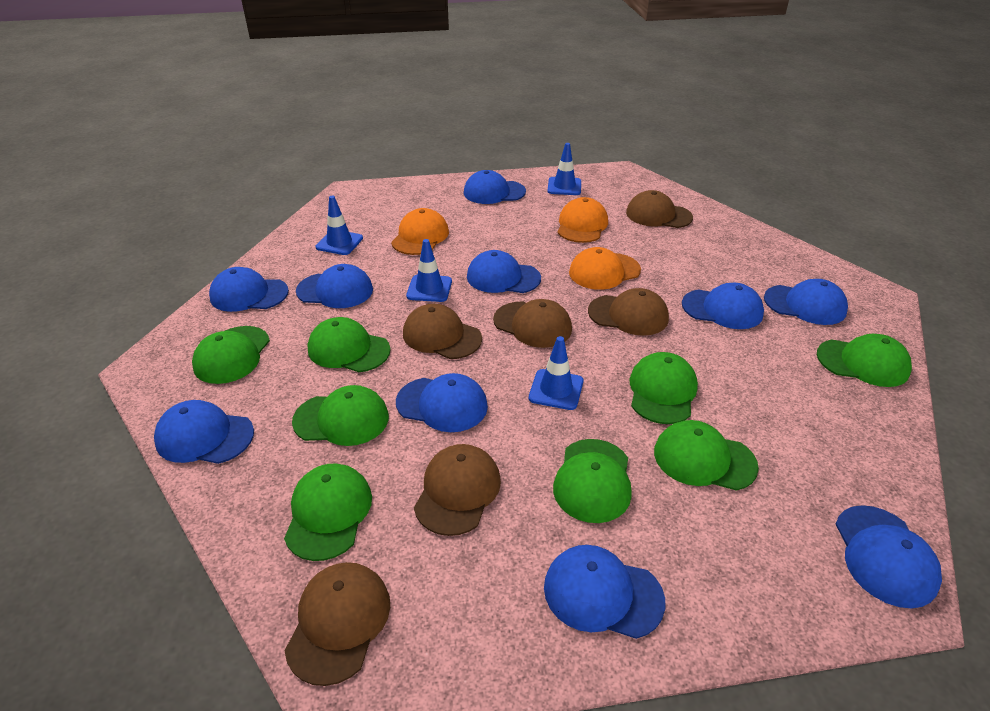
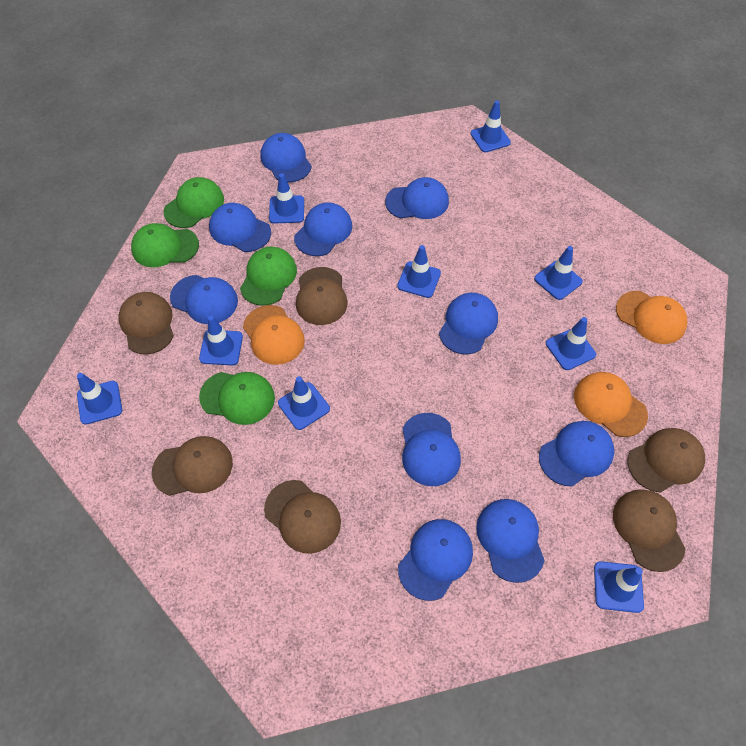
blue traffic cone: 4 -> 9
green cap: 8 -> 4

